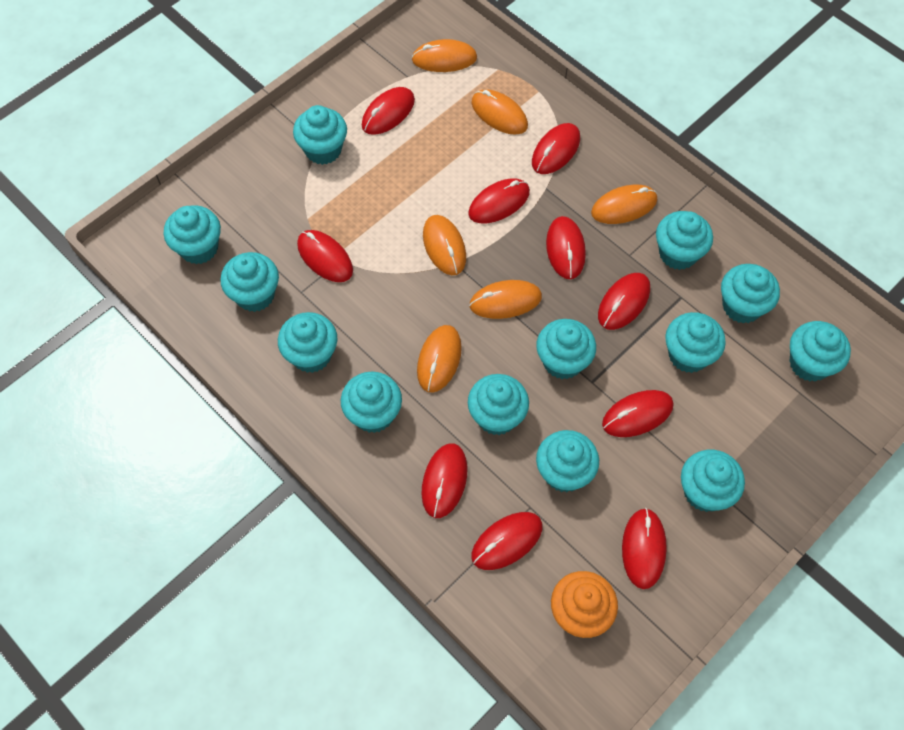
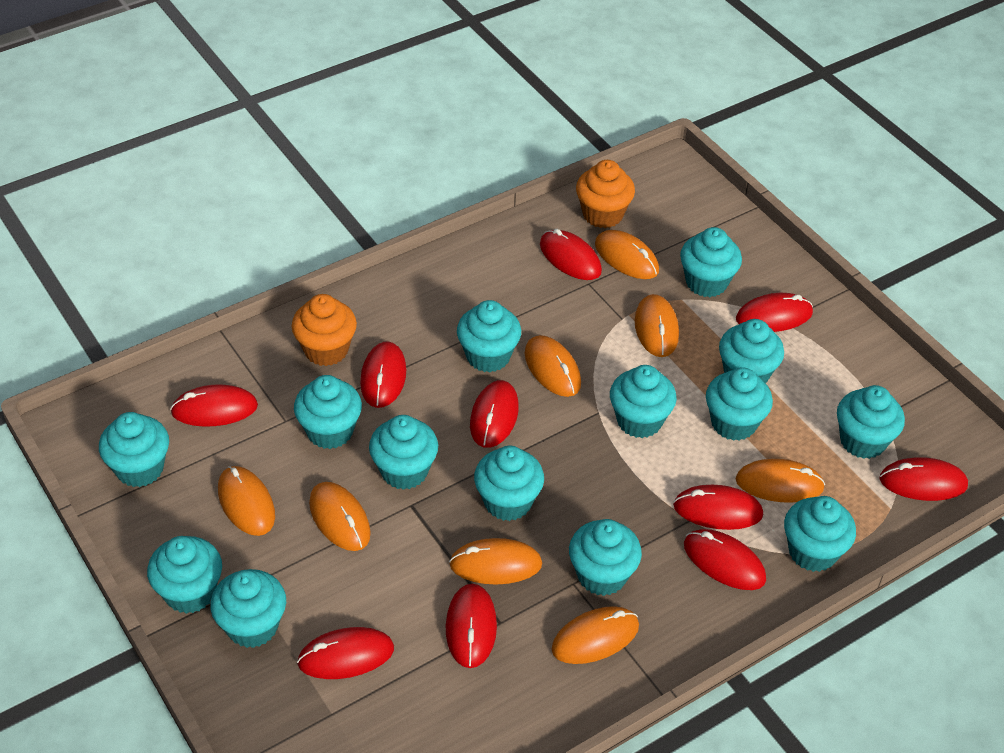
orange cupcake: 1 -> 2
orange mouse: 6 -> 8
turquoise cupcake: 13 -> 14

